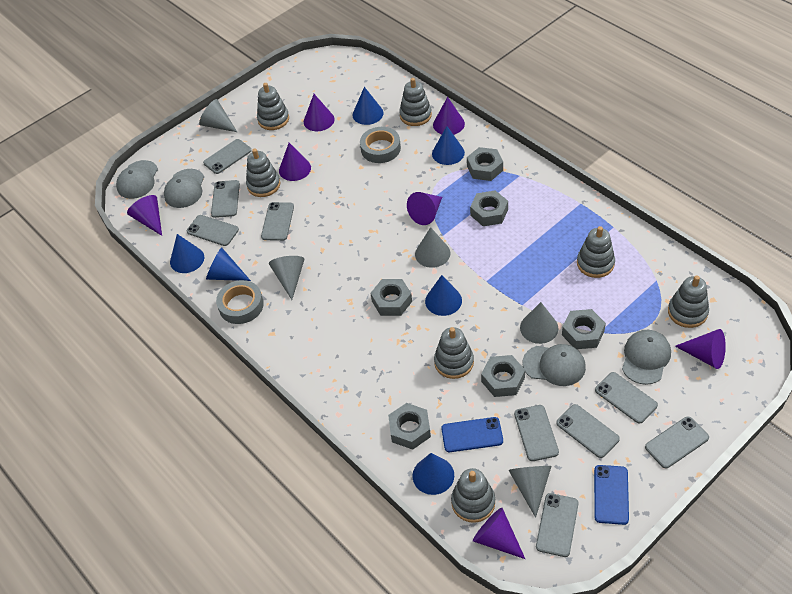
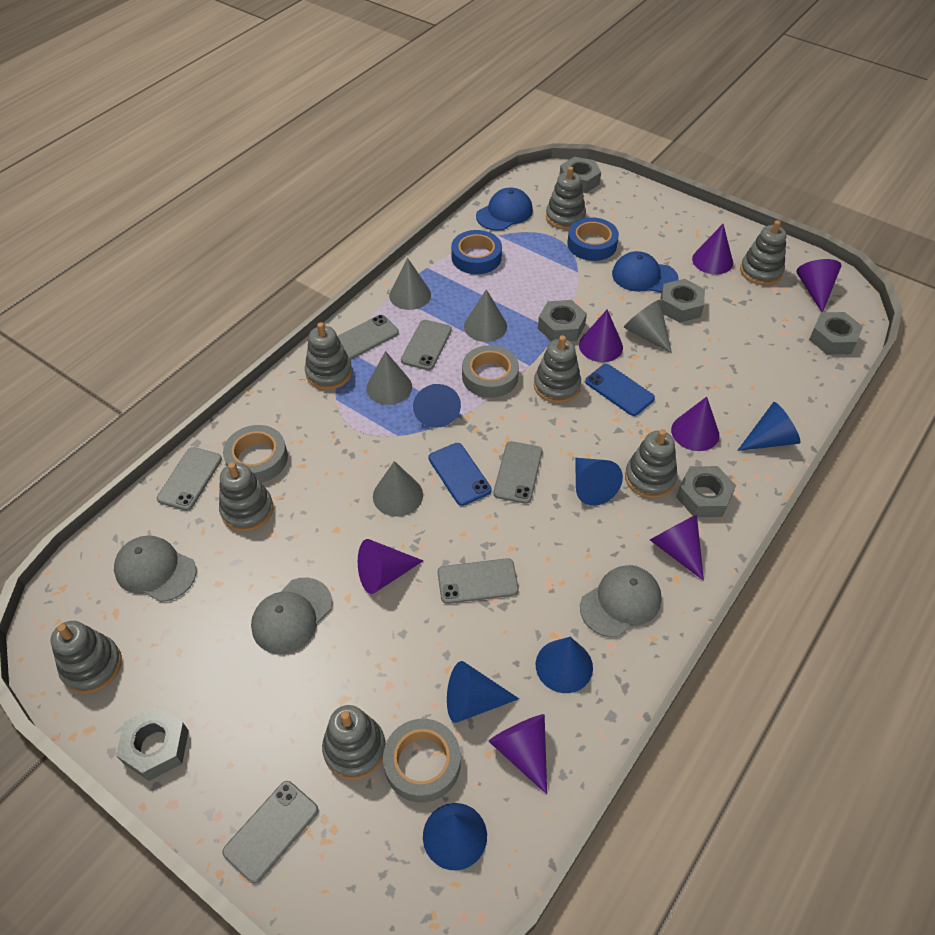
blue cap: 0 -> 2
blue tape: 0 -> 2
grey cap: 4 -> 3
grey phone: 9 -> 6
grey stacking toy: 7 -> 8
grey tape: 2 -> 3

